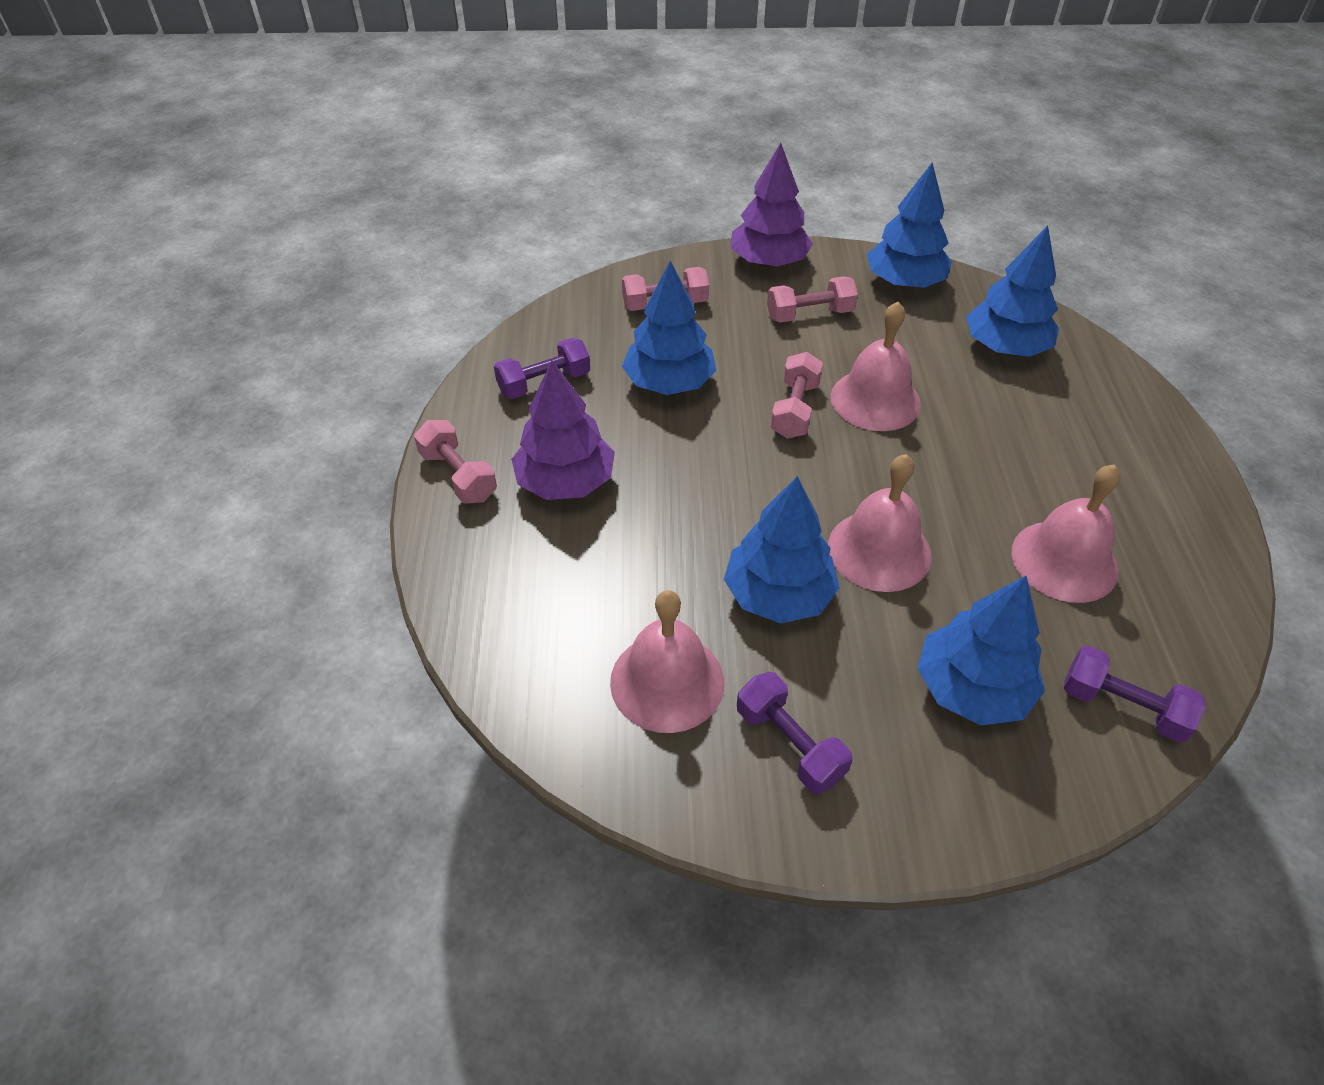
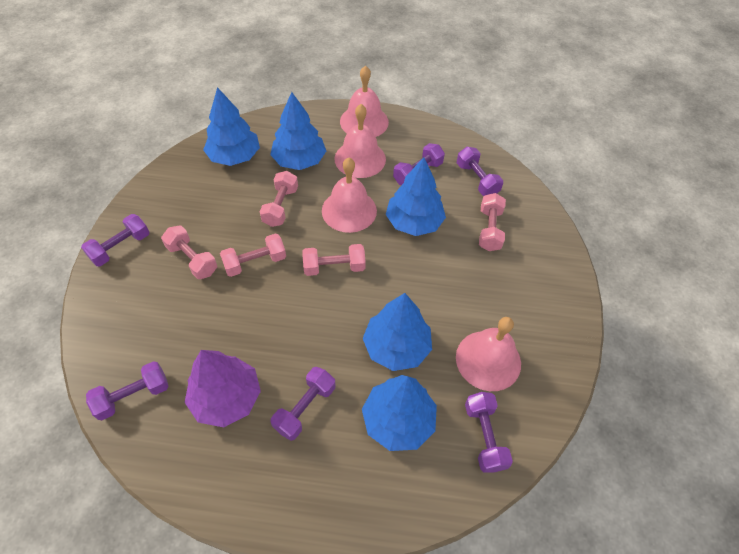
pink dumbbell: 4 -> 5
purple dumbbell: 3 -> 6
purple tree: 2 -> 1

